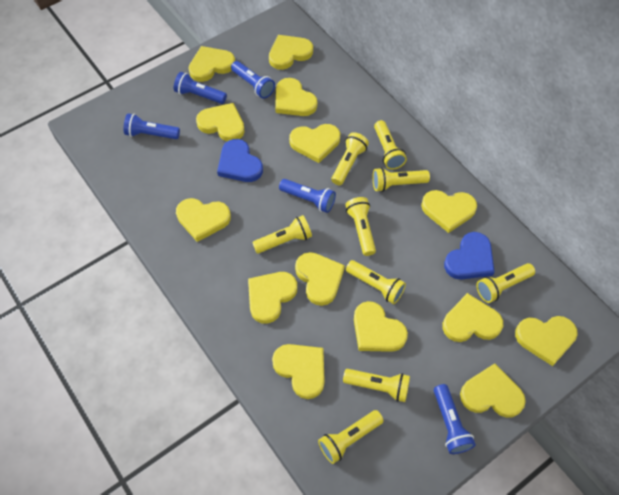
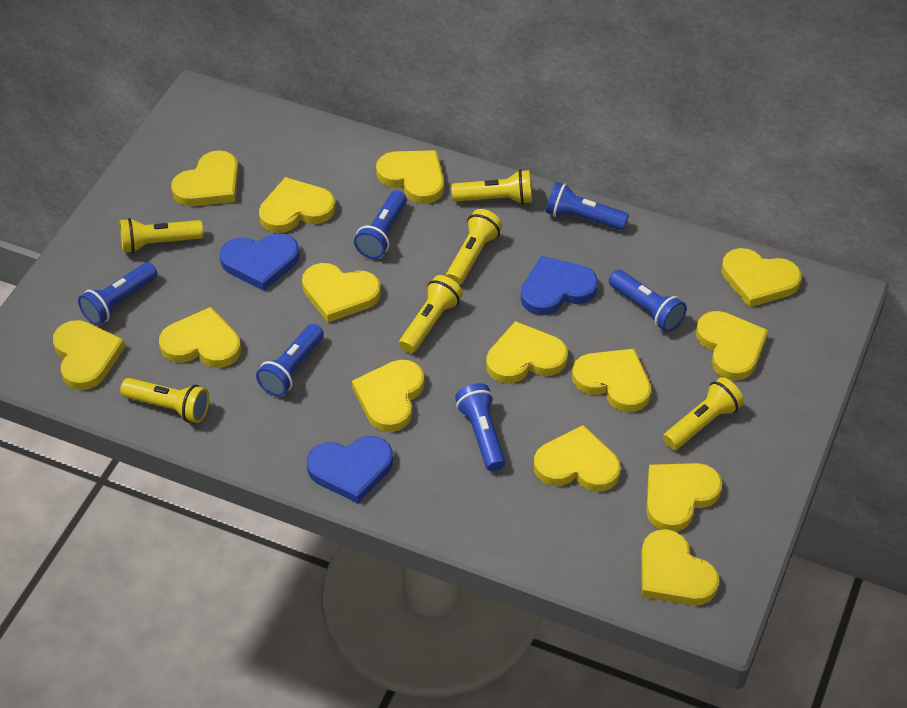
blue flashlight: 5 -> 6
blue heart: 2 -> 3
yellow flashlight: 9 -> 6

